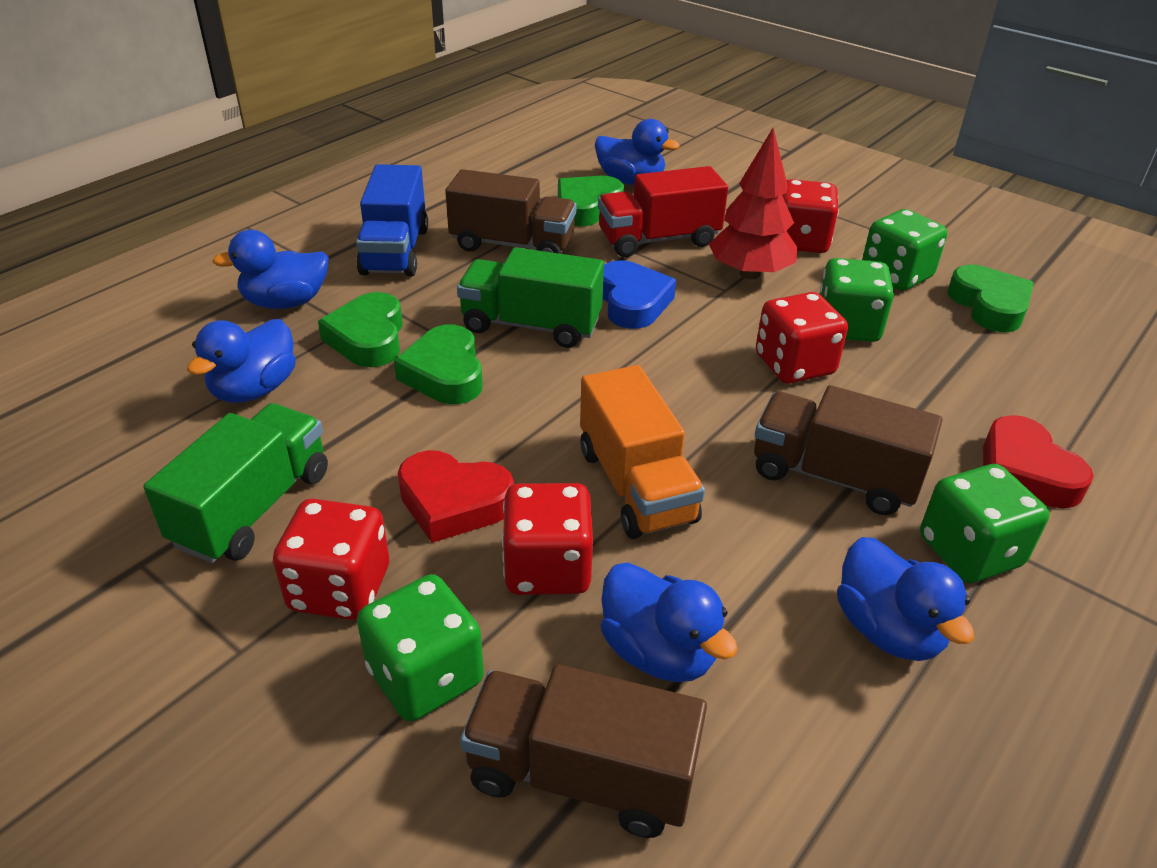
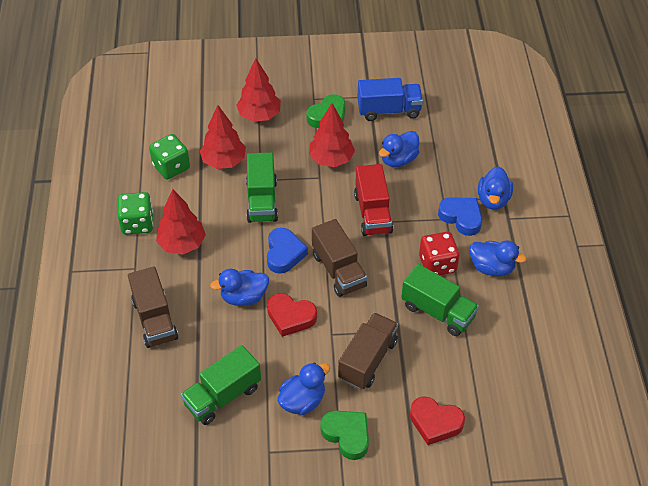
blue heart: 1 -> 2
green dice: 4 -> 2
green heart: 4 -> 2
green truck: 2 -> 3
orange truck: 1 -> 0
red dice: 4 -> 1
red tree: 1 -> 4

